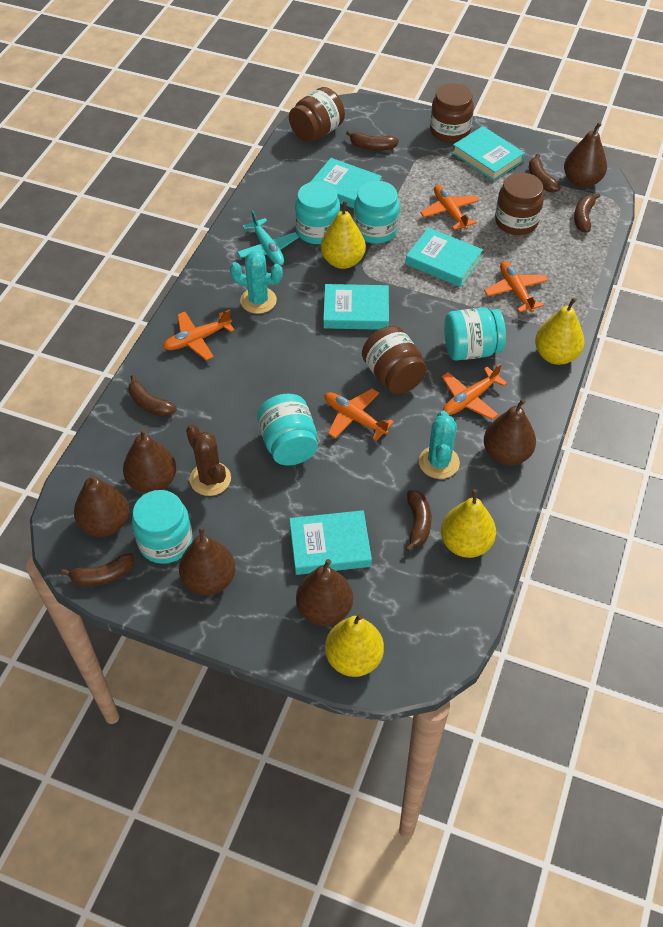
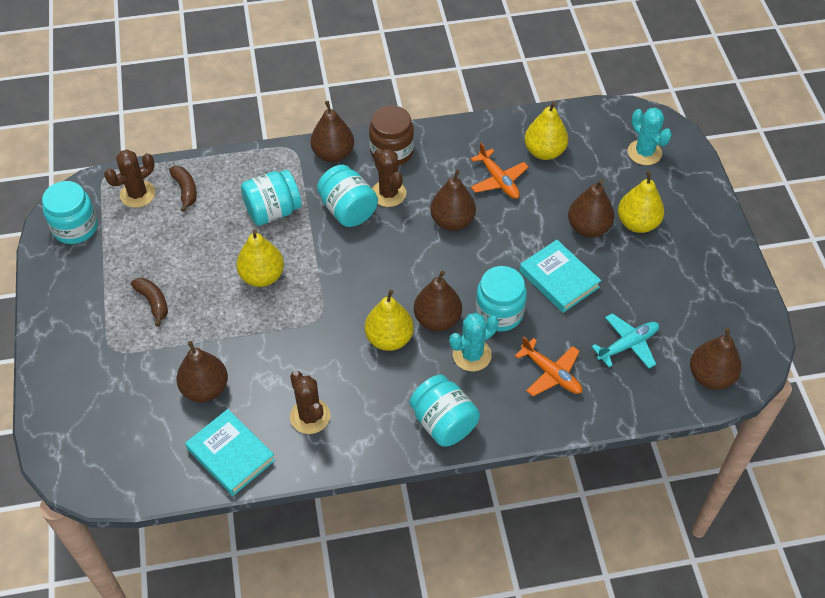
brown banana: 6 -> 2
brown cactus: 1 -> 3
brown jar: 4 -> 1
orange plane: 5 -> 2
turquoise book: 5 -> 2

